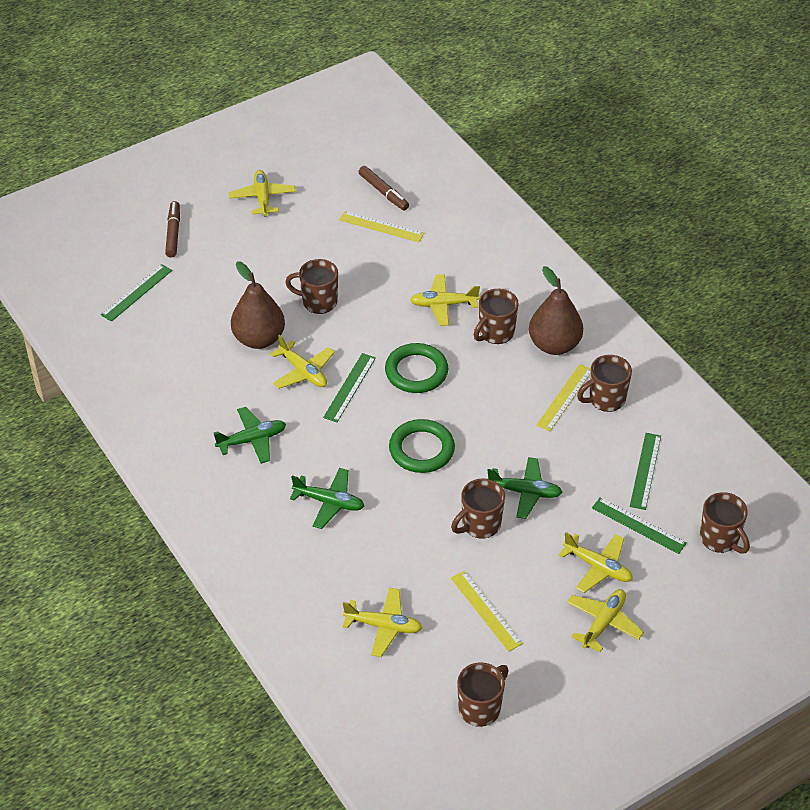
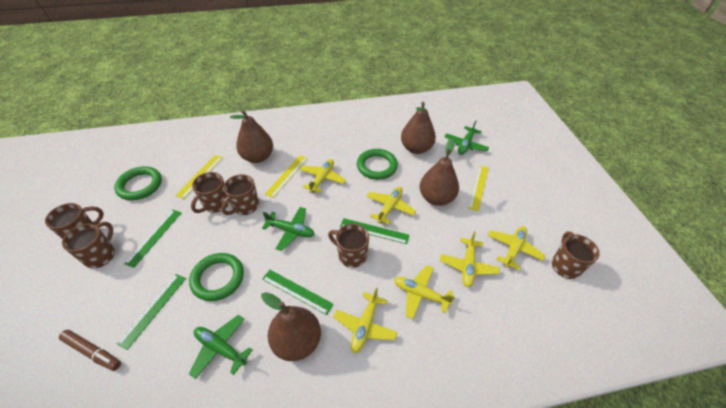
brown marker: 2 -> 1
brown pear: 2 -> 4
green ring: 2 -> 3

